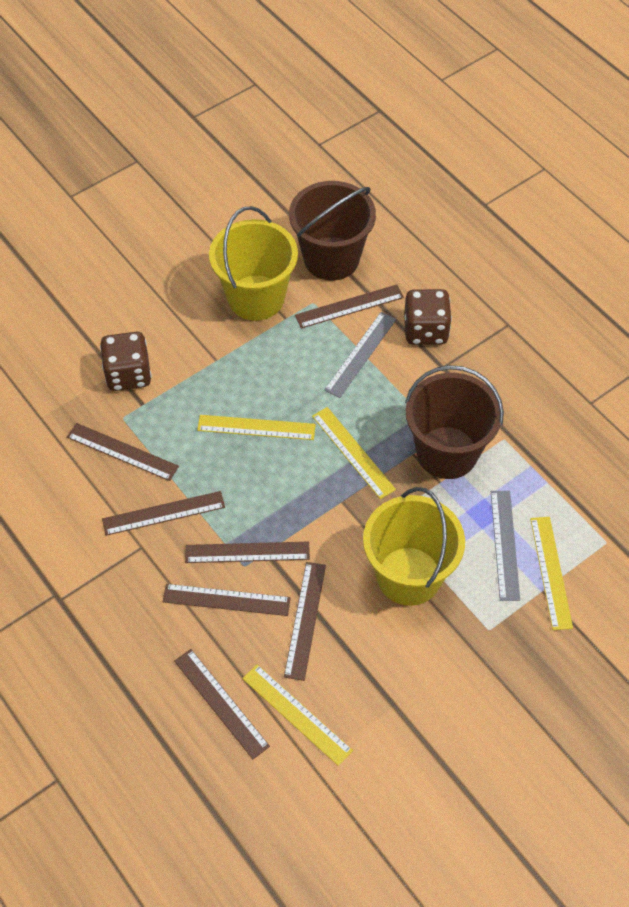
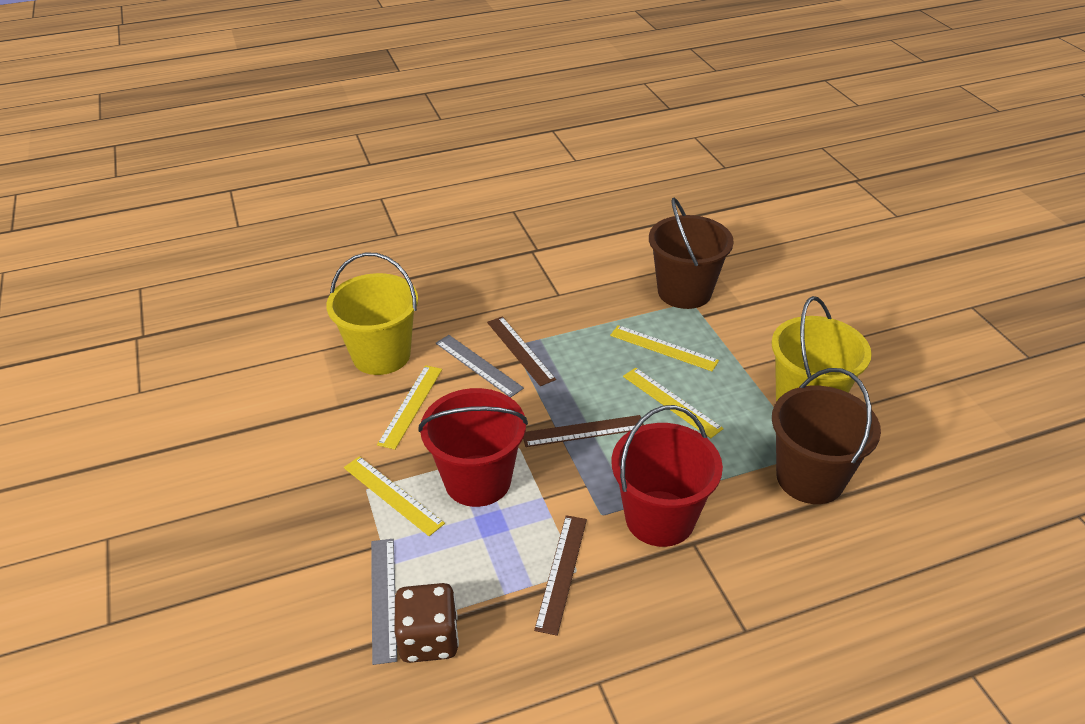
brown dice: 2 -> 1
brown ruler: 7 -> 3
red bucket: 0 -> 2

